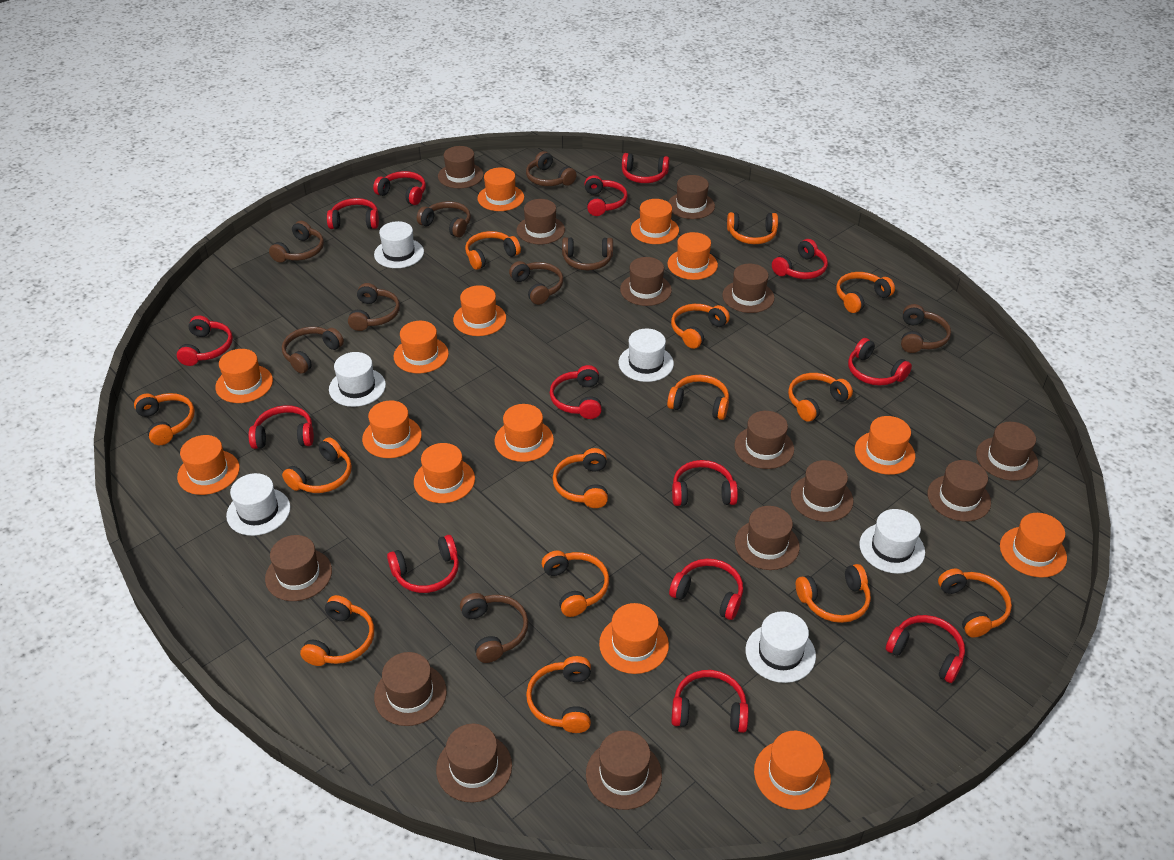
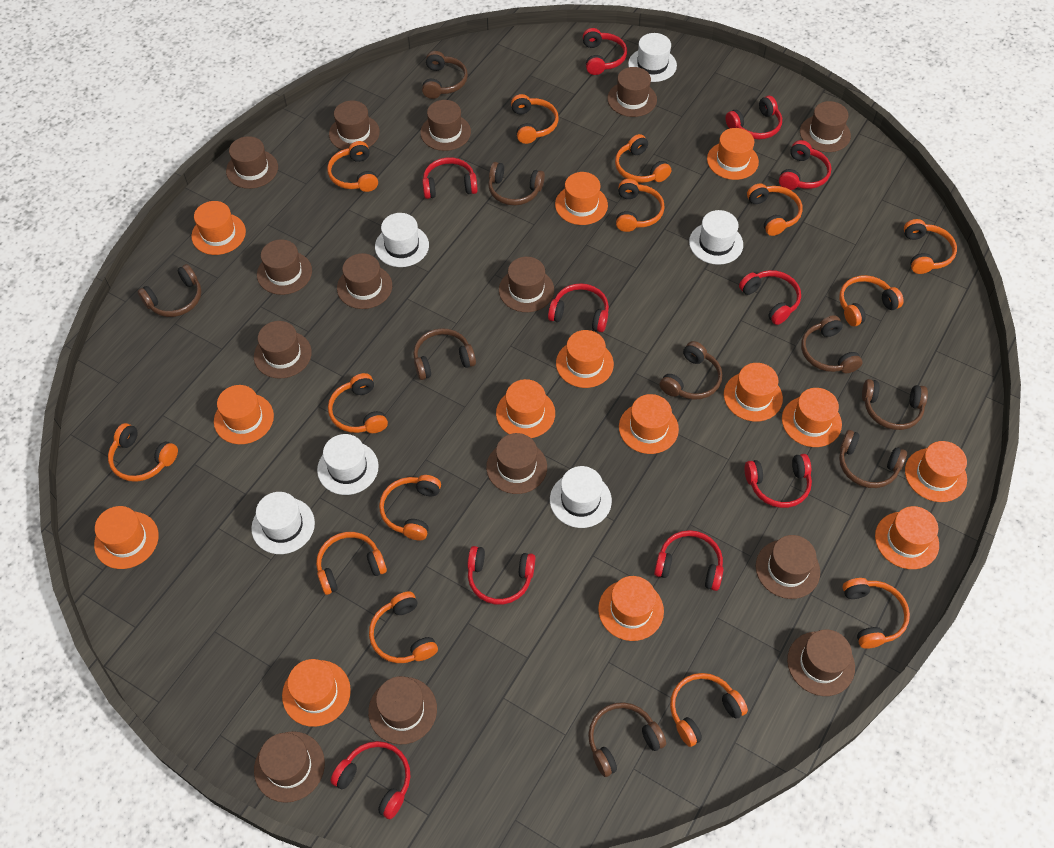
red headphones: 14 -> 10

